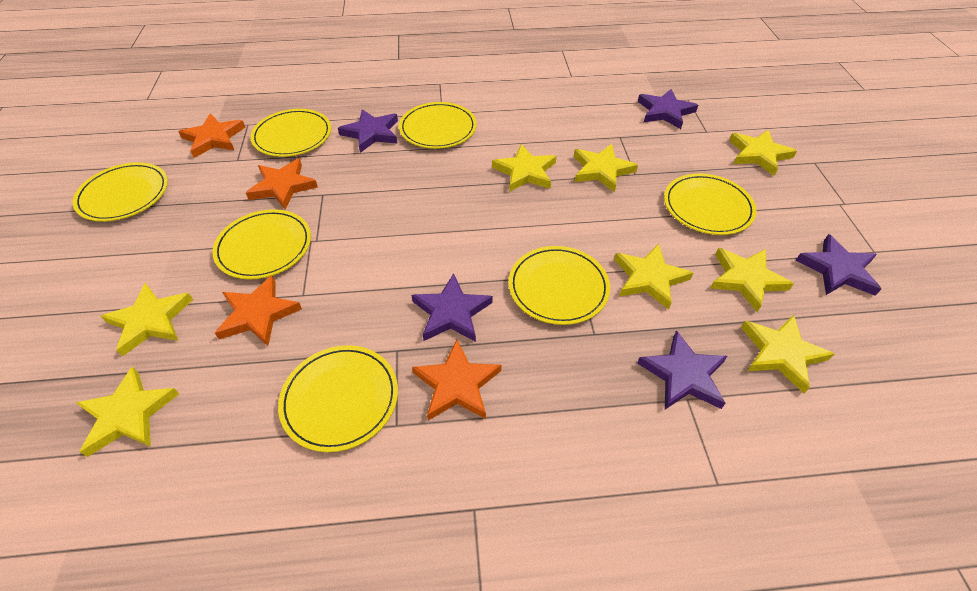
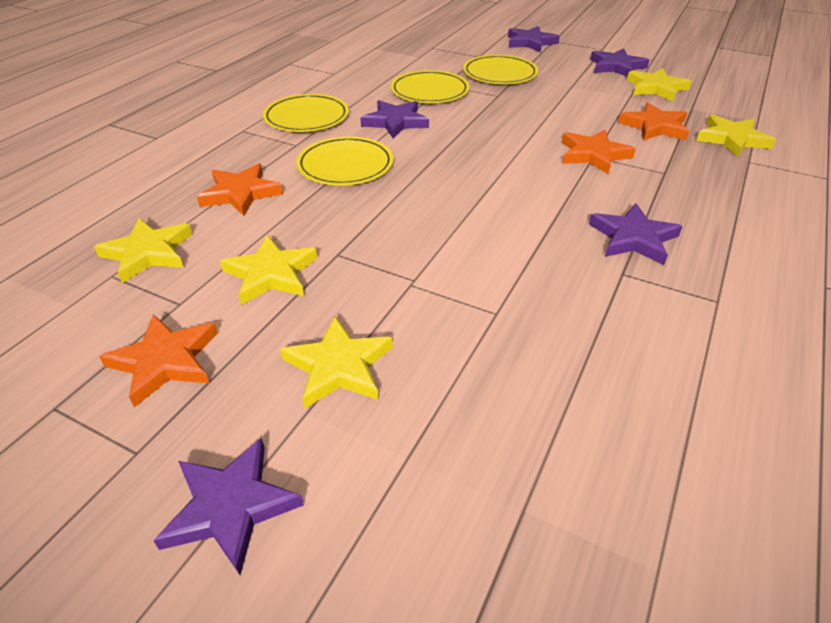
yellow plate: 7 -> 4
yellow star: 8 -> 5

